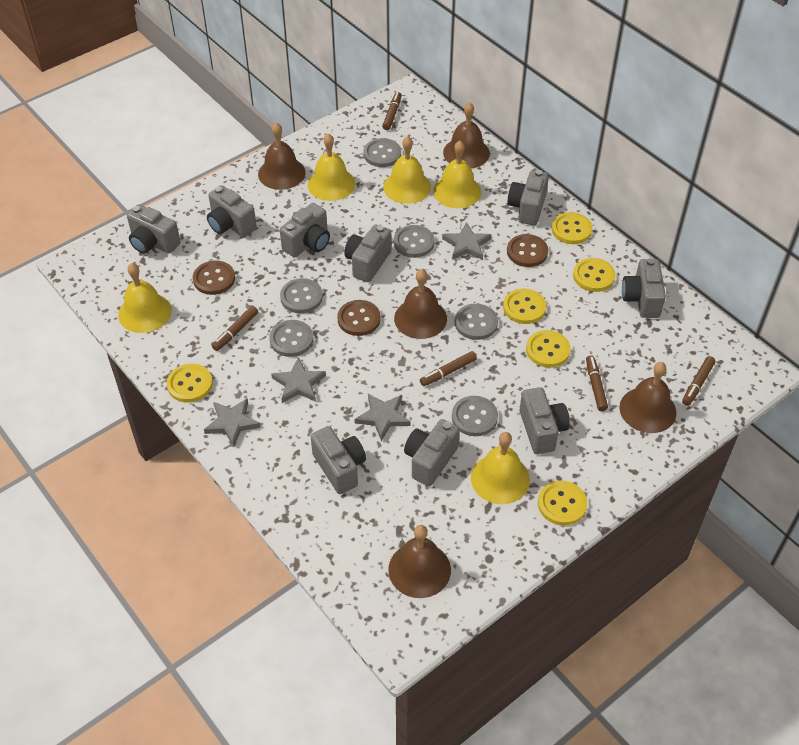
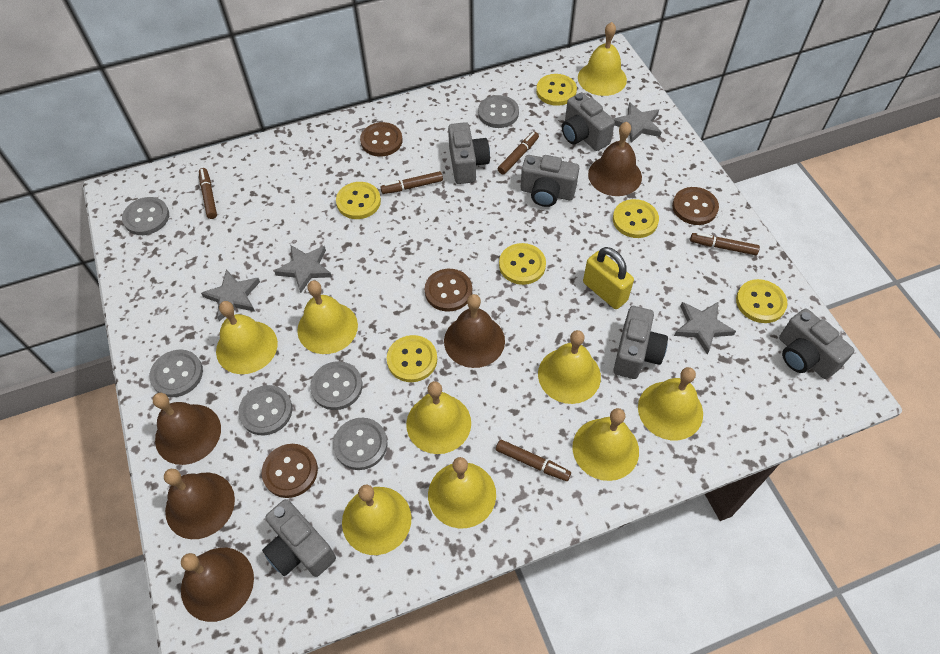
brown button: 3 -> 4
grey camera: 9 -> 6
yellow bell: 5 -> 9
yellow padlock: 0 -> 1

